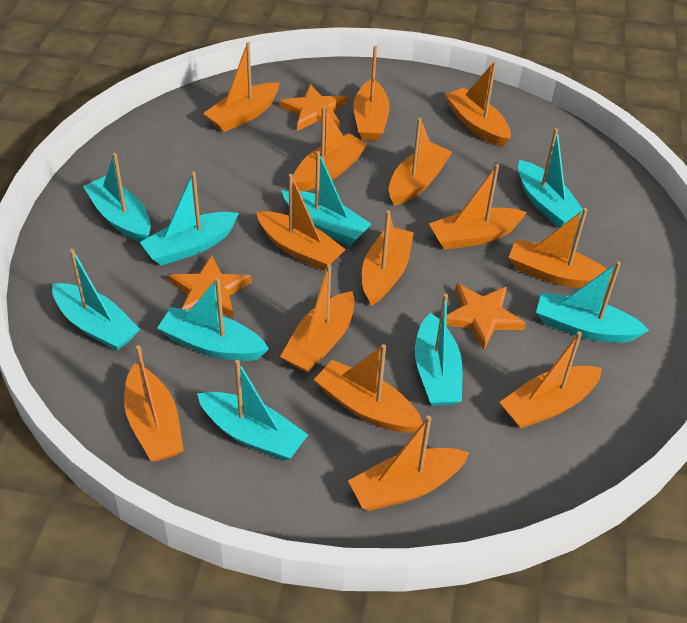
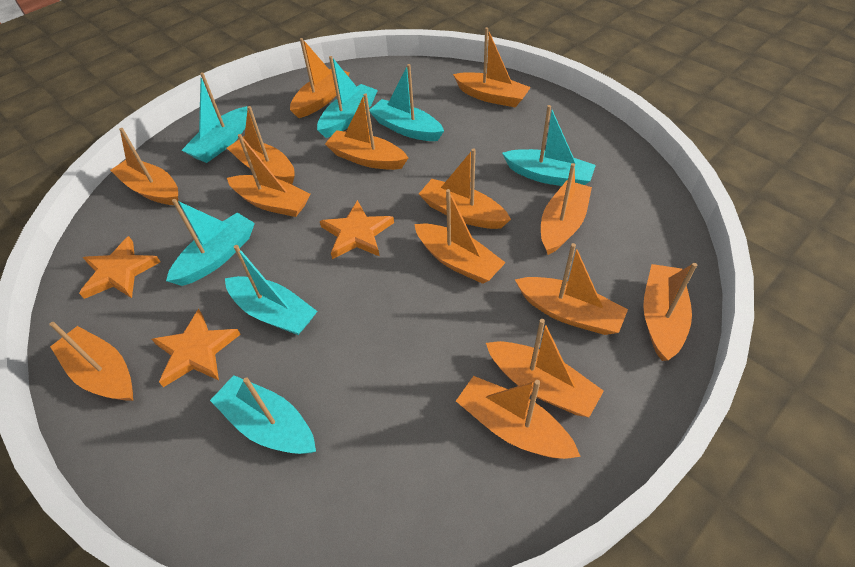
turquoise boat: 9 -> 7

